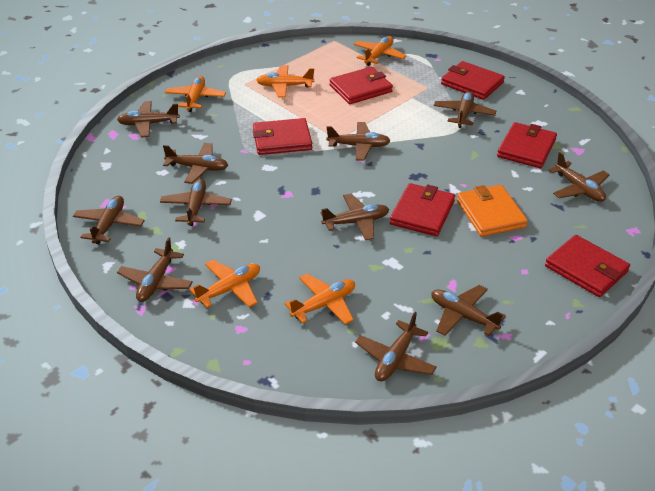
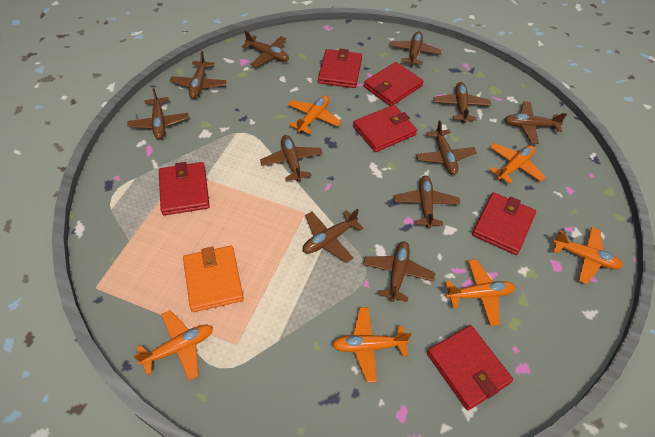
orange plane: 5 -> 6

